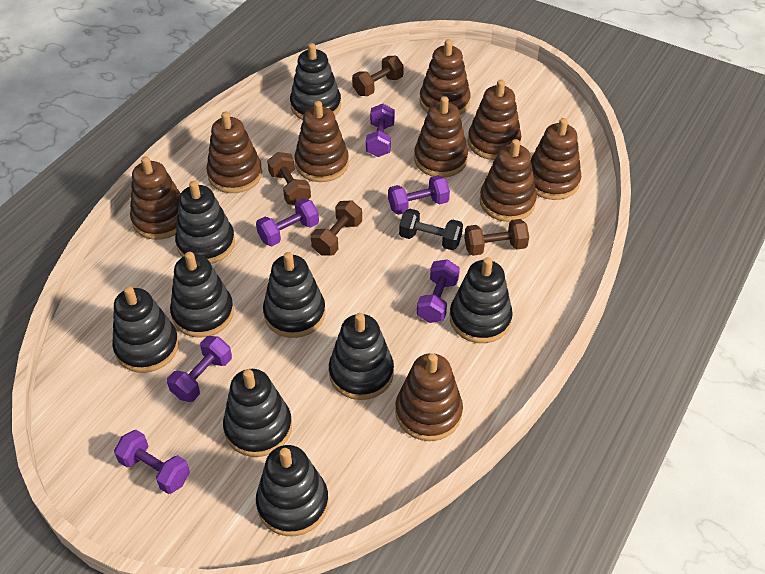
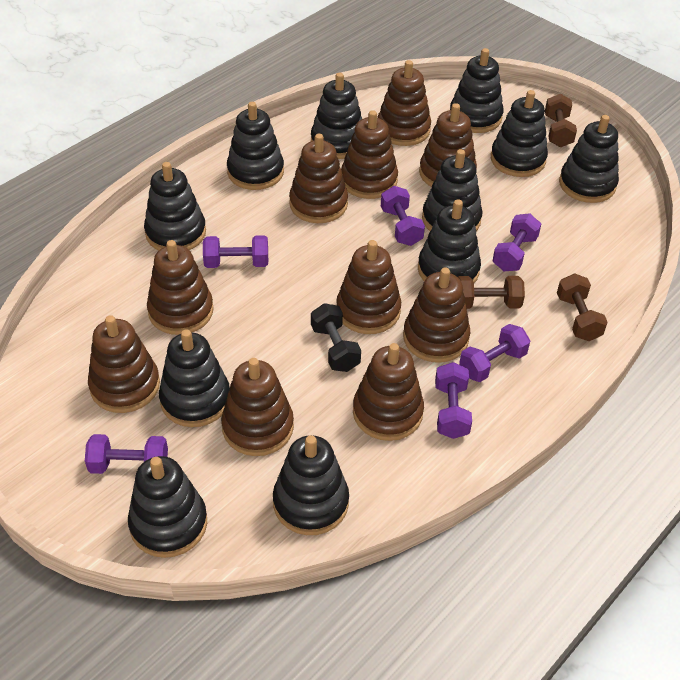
black stacking toy: 9 -> 11
brown dumbbell: 4 -> 3
brown stacking toy: 9 -> 10

